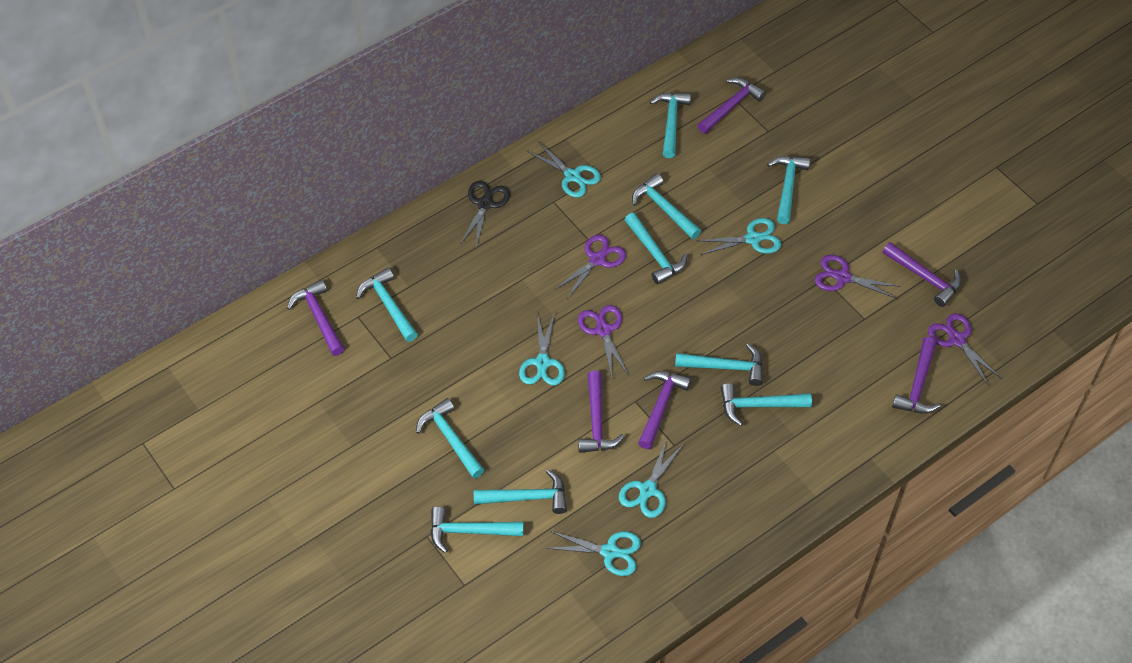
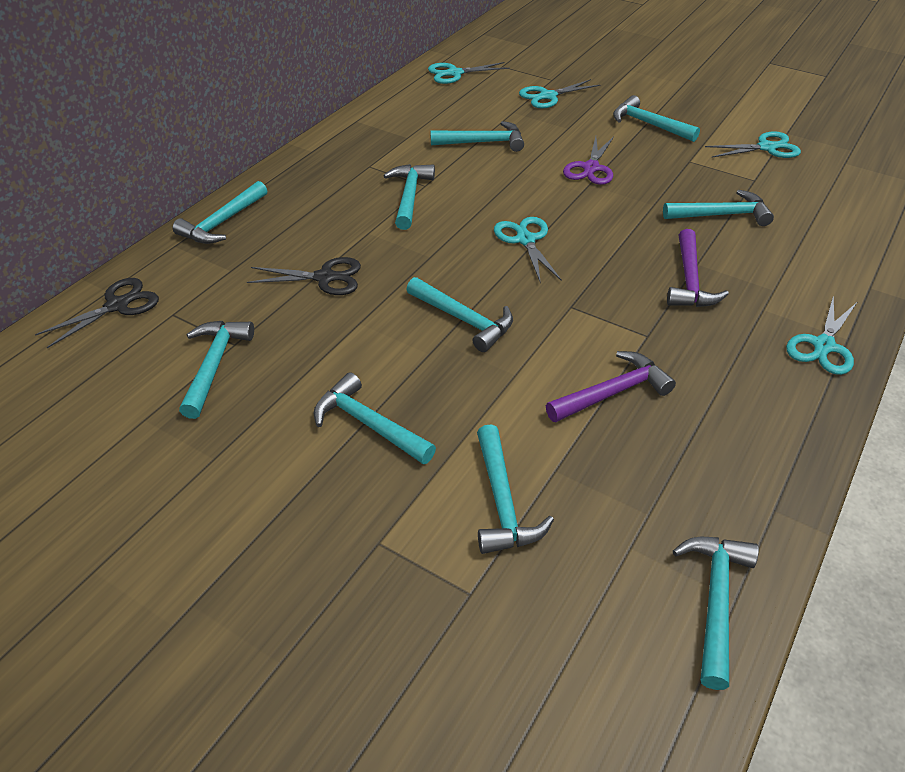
black scissors: 1 -> 2
purple hammer: 6 -> 2
purple scissors: 4 -> 1

